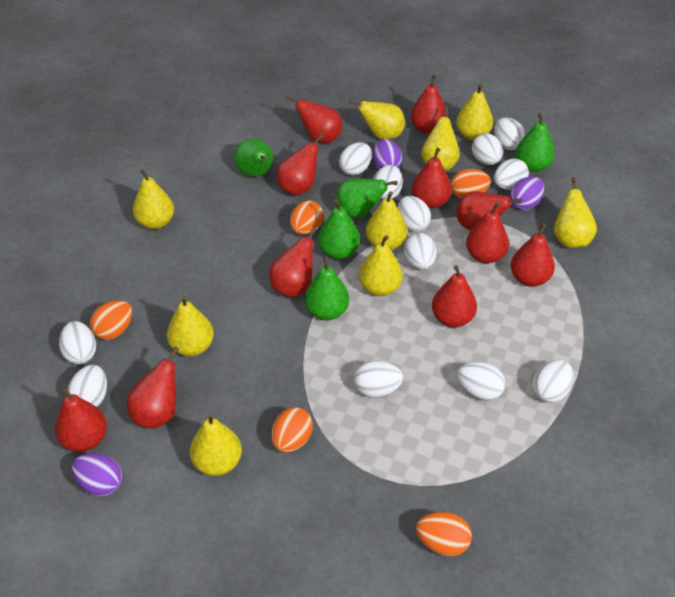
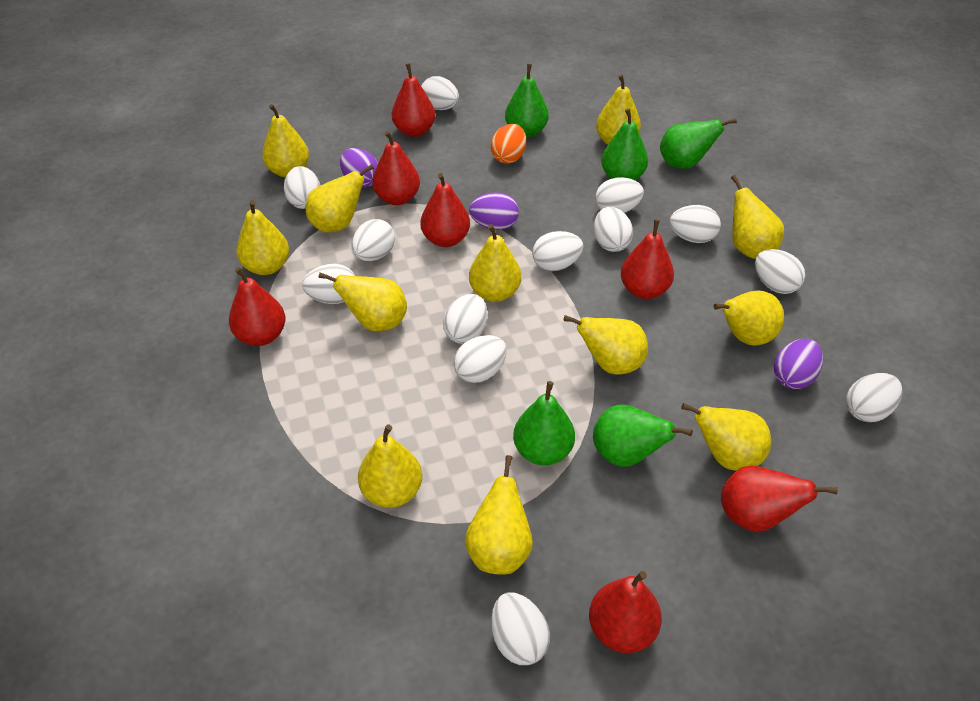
orange egg: 5 -> 1
red pear: 11 -> 7
white egg: 12 -> 13
yellow pear: 9 -> 12

